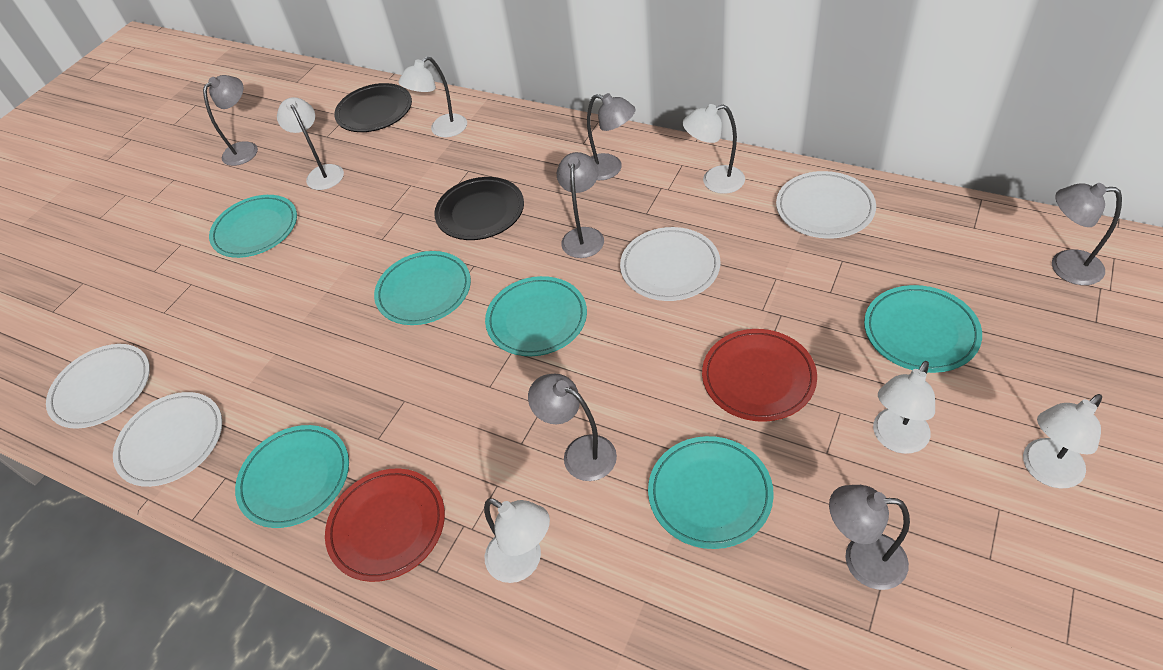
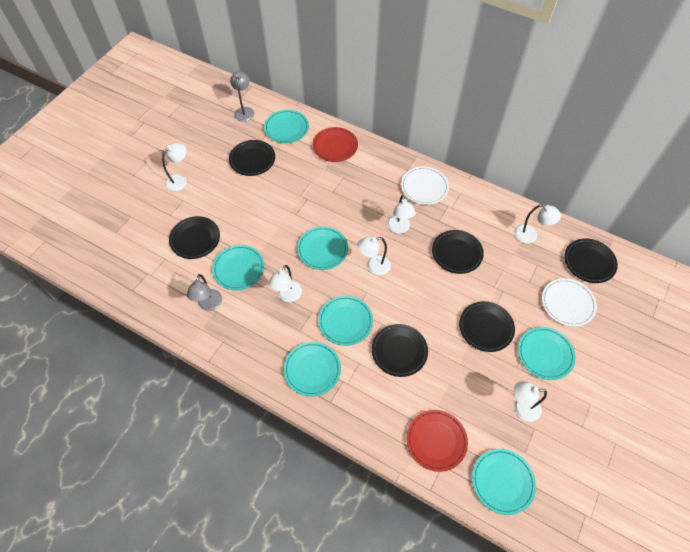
black plate: 2 -> 6
grey lamp: 6 -> 2
turquoise plate: 6 -> 7
white plate: 4 -> 2

